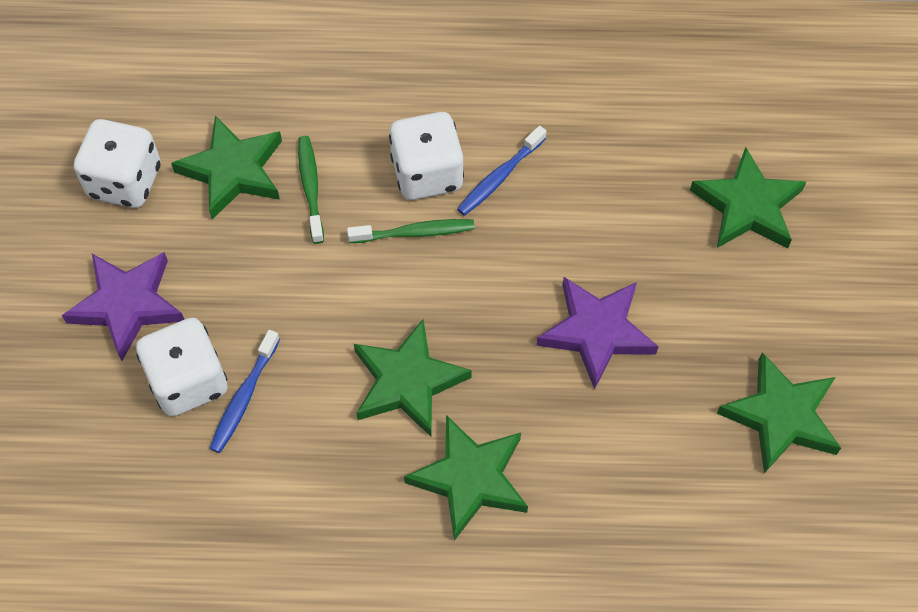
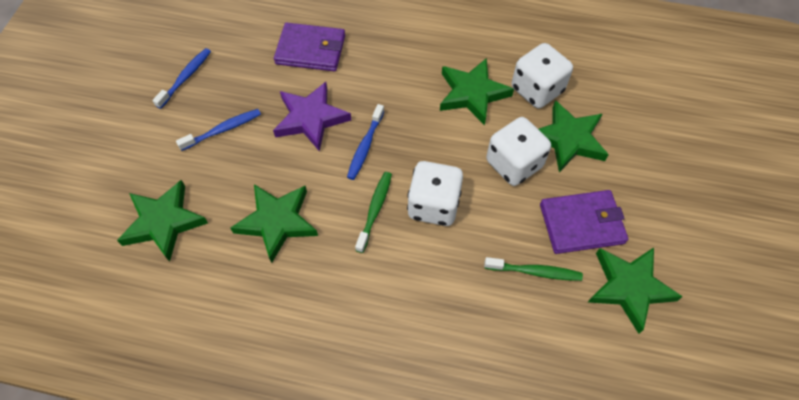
blue toothbrush: 2 -> 3
purple star: 2 -> 1
purple wallet: 0 -> 2

